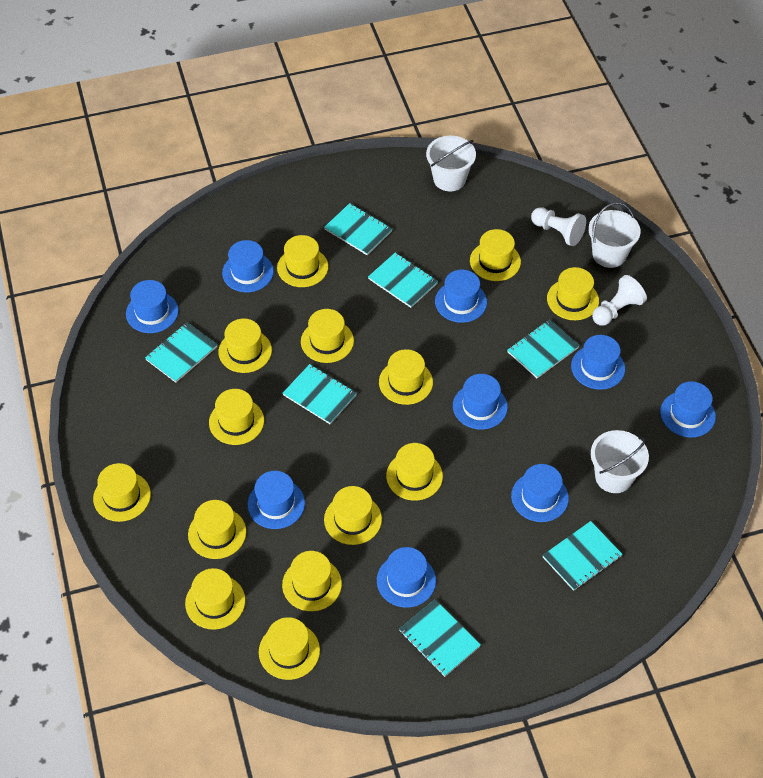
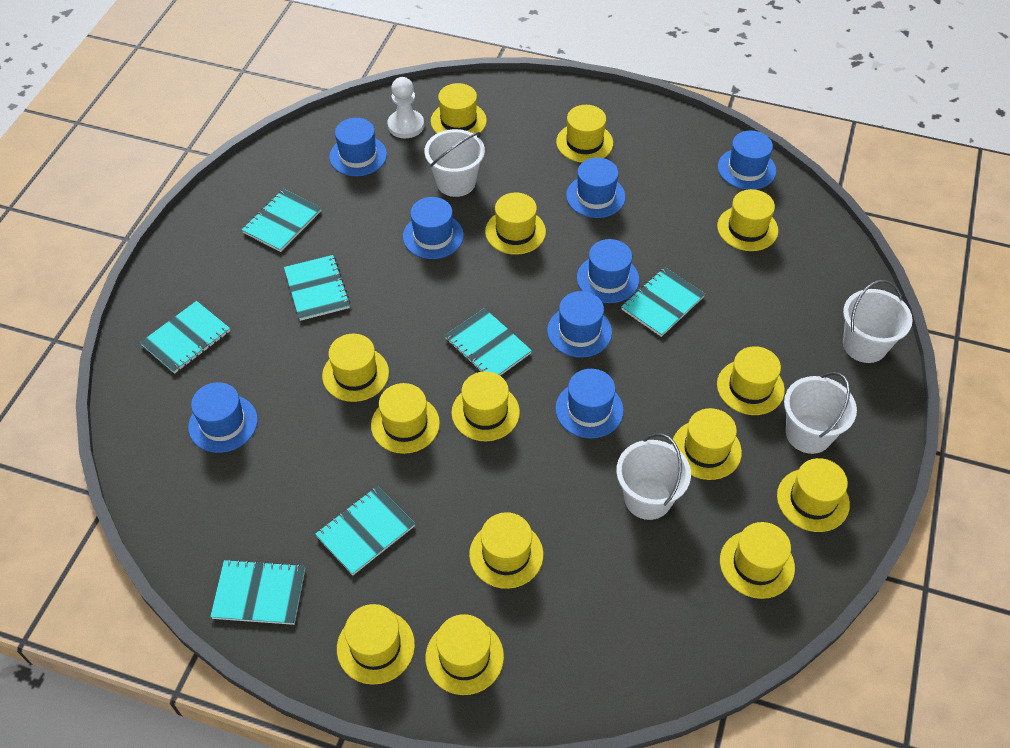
blue hat: 9 -> 8
white bucket: 3 -> 4
white pawn: 2 -> 1

